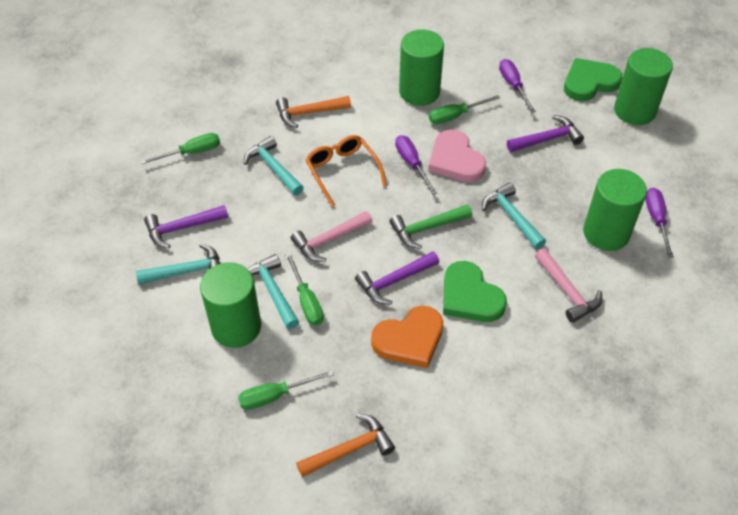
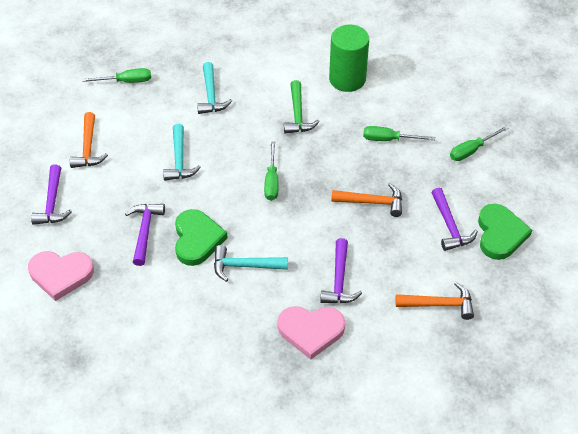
green cylinder: 4 -> 1
orange glasses: 1 -> 0
orange hammer: 2 -> 3
orange heart: 1 -> 0
pink hammer: 2 -> 0
pink heart: 1 -> 2
purple hammer: 3 -> 4
purple screwdriver: 3 -> 0
turquoise hammer: 4 -> 3

